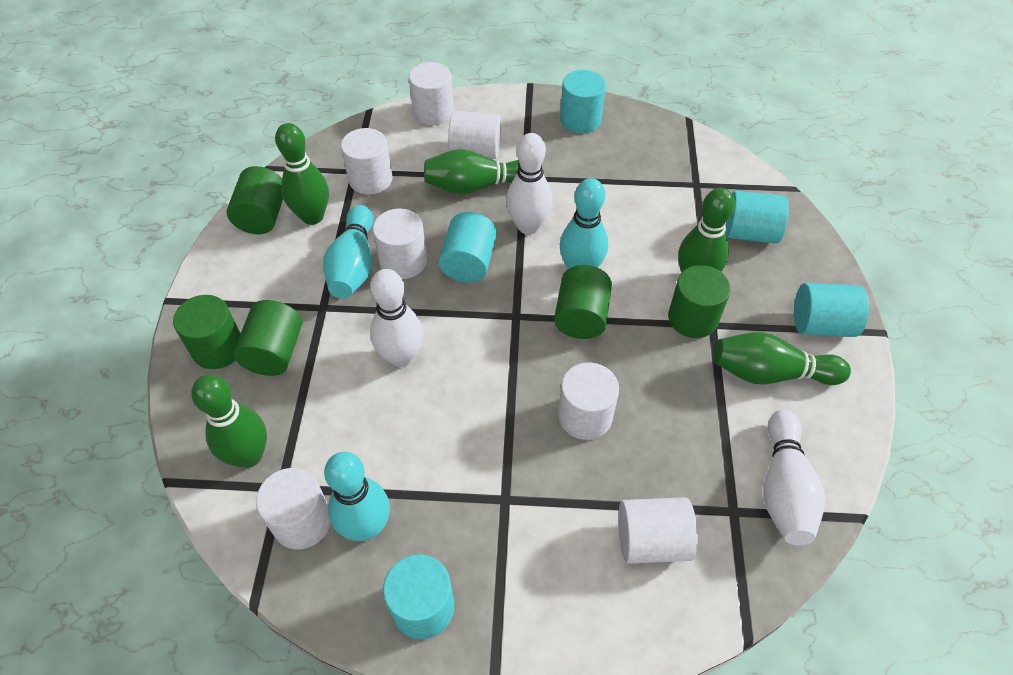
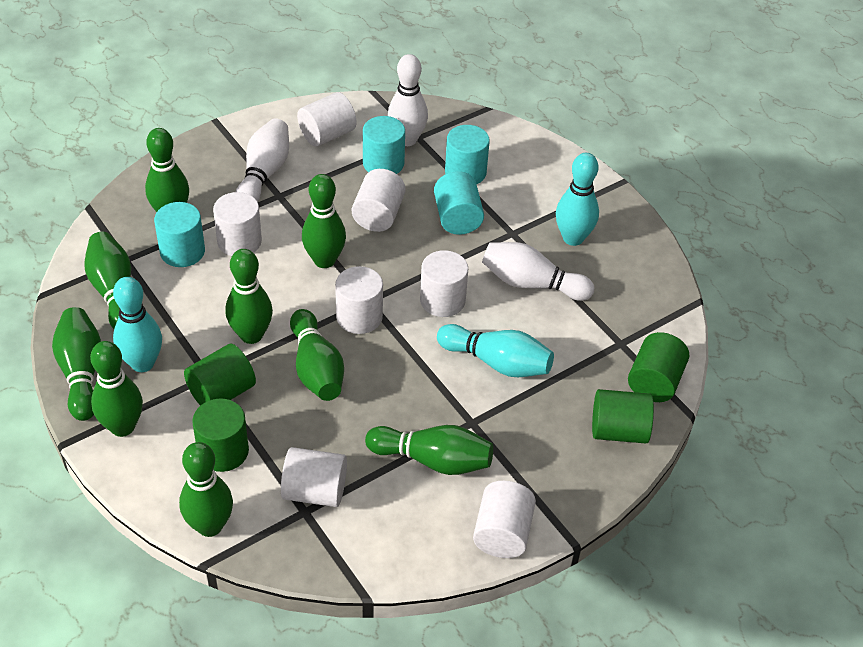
green bowling pin: 5 -> 9
green cylinder: 5 -> 4
turquoise cylinder: 5 -> 4

